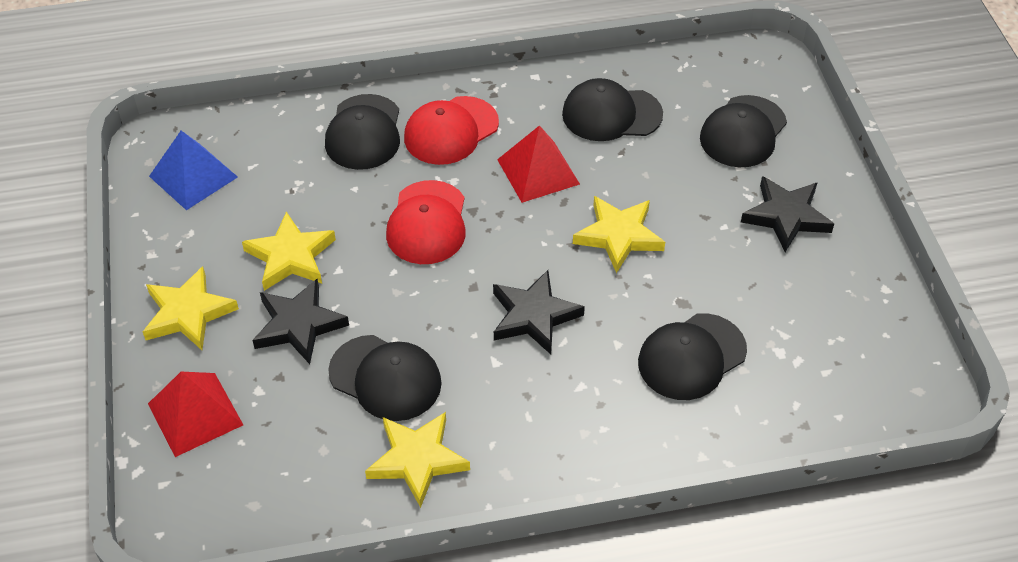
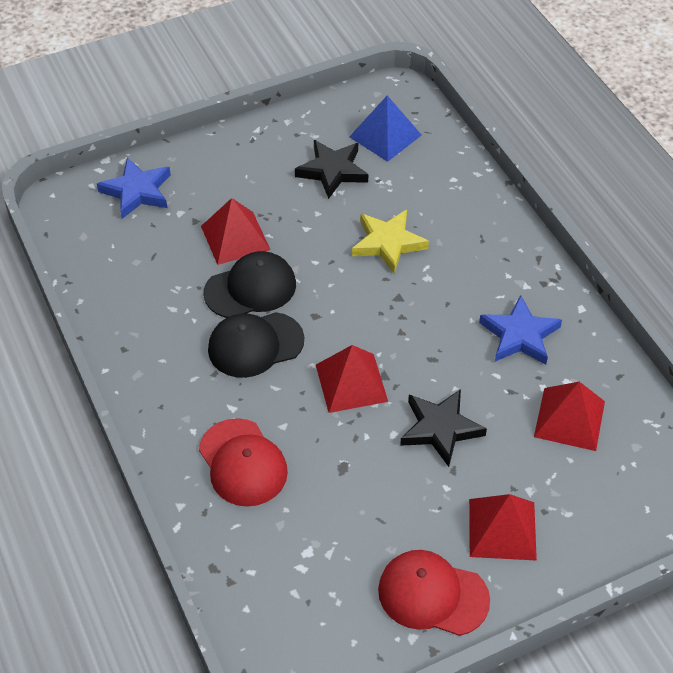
black cap: 5 -> 2
black star: 3 -> 2
blue star: 0 -> 2
red pyramid: 2 -> 4
yellow star: 4 -> 1

